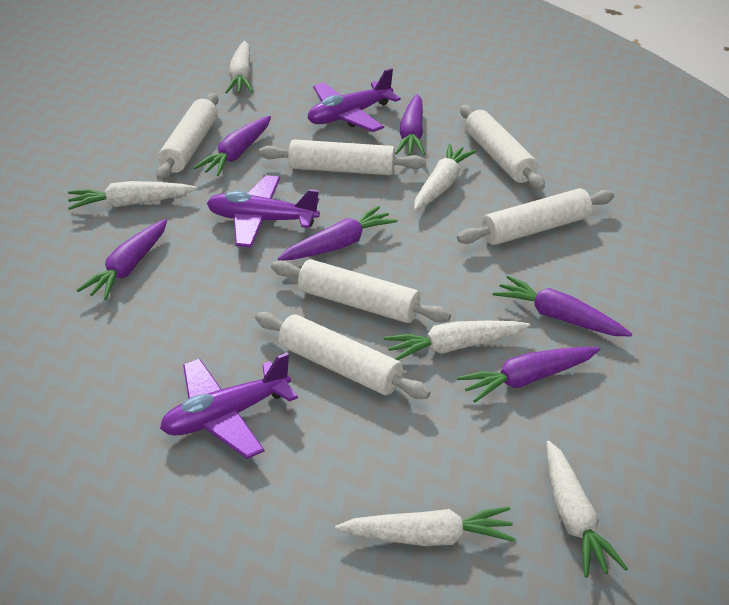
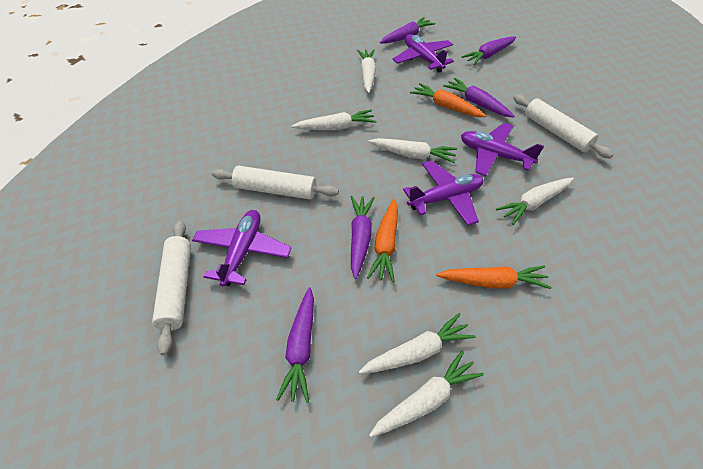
orange carrot: 0 -> 3
purple carrot: 6 -> 5
purple plane: 3 -> 4
white rolling pin: 6 -> 3

